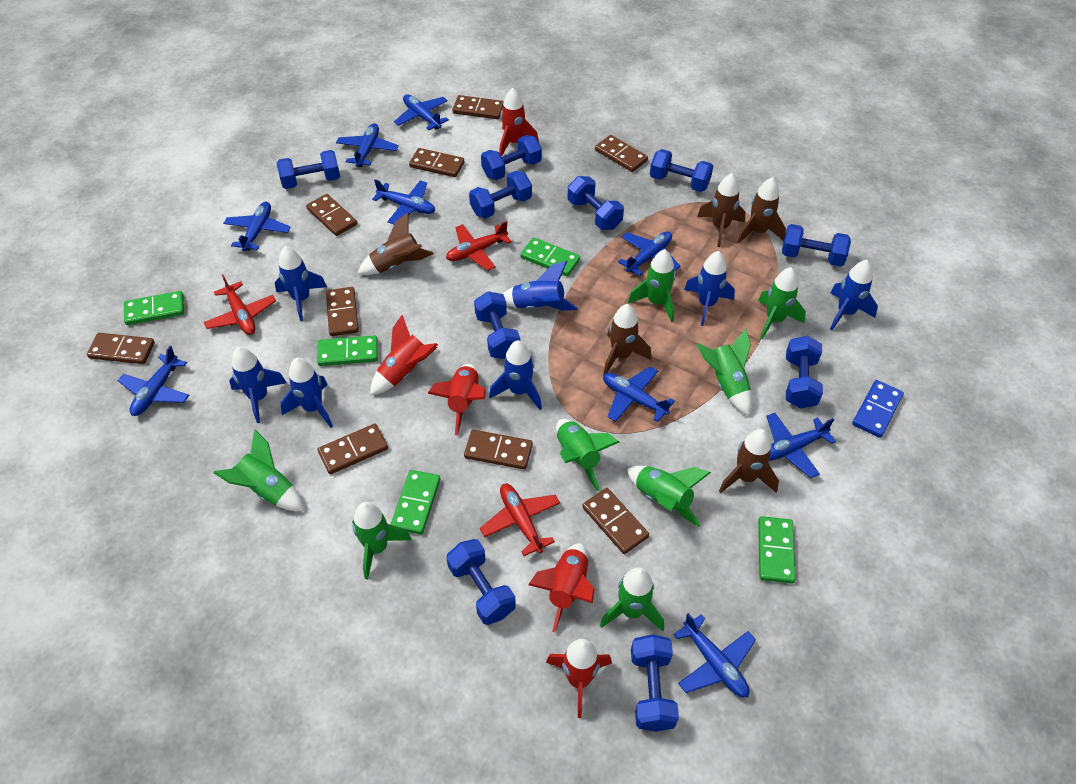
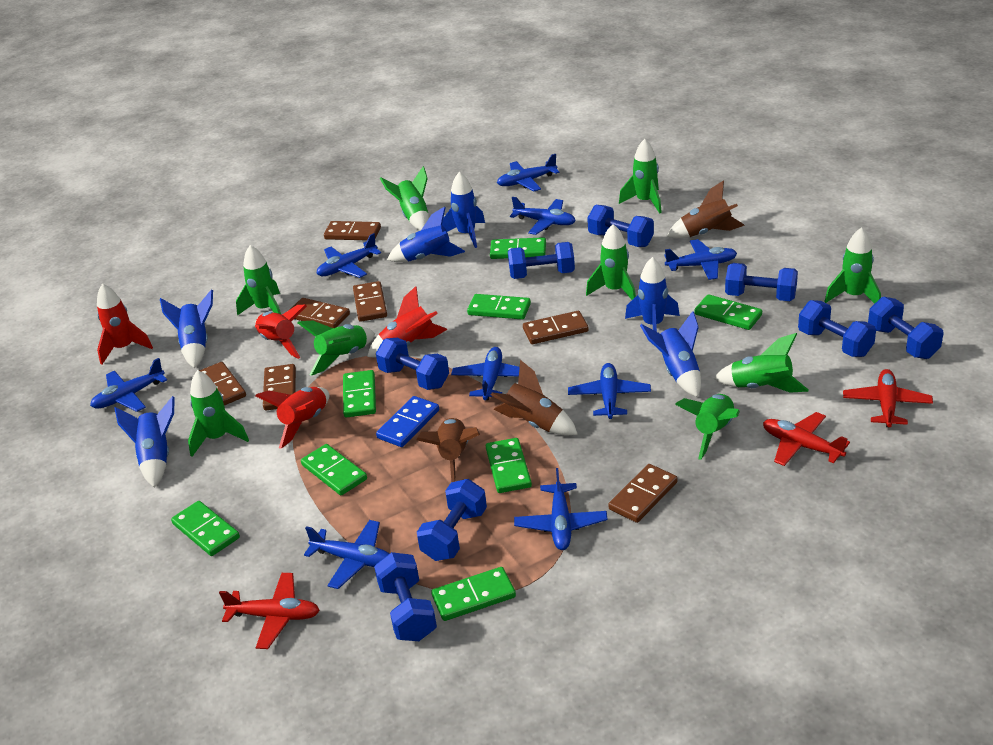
blue dumbbell: 10 -> 8
blue rocket: 7 -> 6
brown domino: 9 -> 7
brown rocket: 5 -> 3
green domino: 5 -> 8
green rocket: 8 -> 9
red rocket: 5 -> 4

